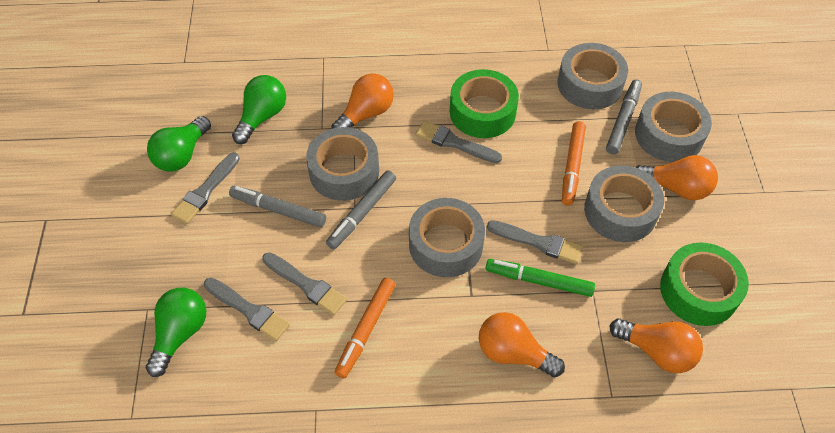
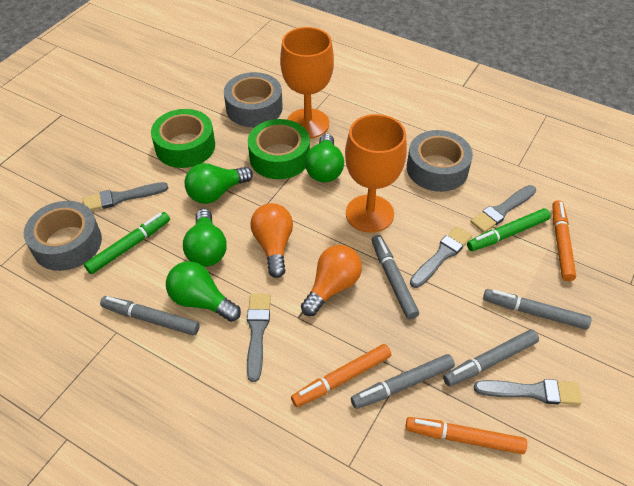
green light bulb: 3 -> 4
green marker: 1 -> 2
grey marker: 3 -> 5
grey tape: 5 -> 3
orange goblet: 0 -> 2
orange light bulb: 4 -> 2
orange marker: 2 -> 3

